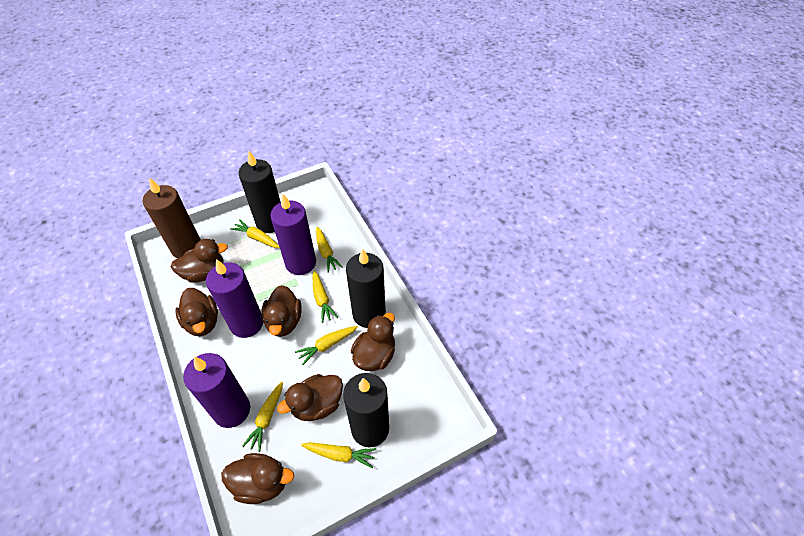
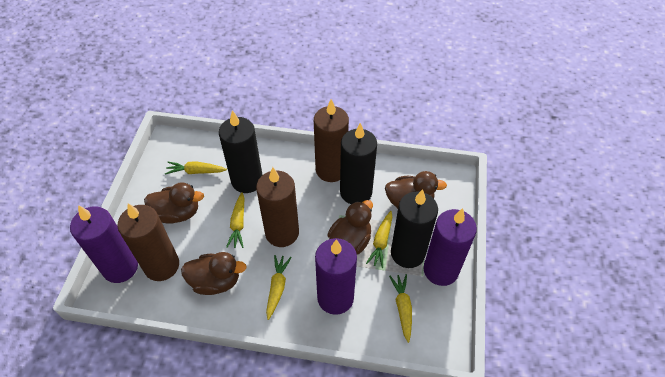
brown candle: 1 -> 3
brown duck: 6 -> 4
yellow carrot: 6 -> 5

